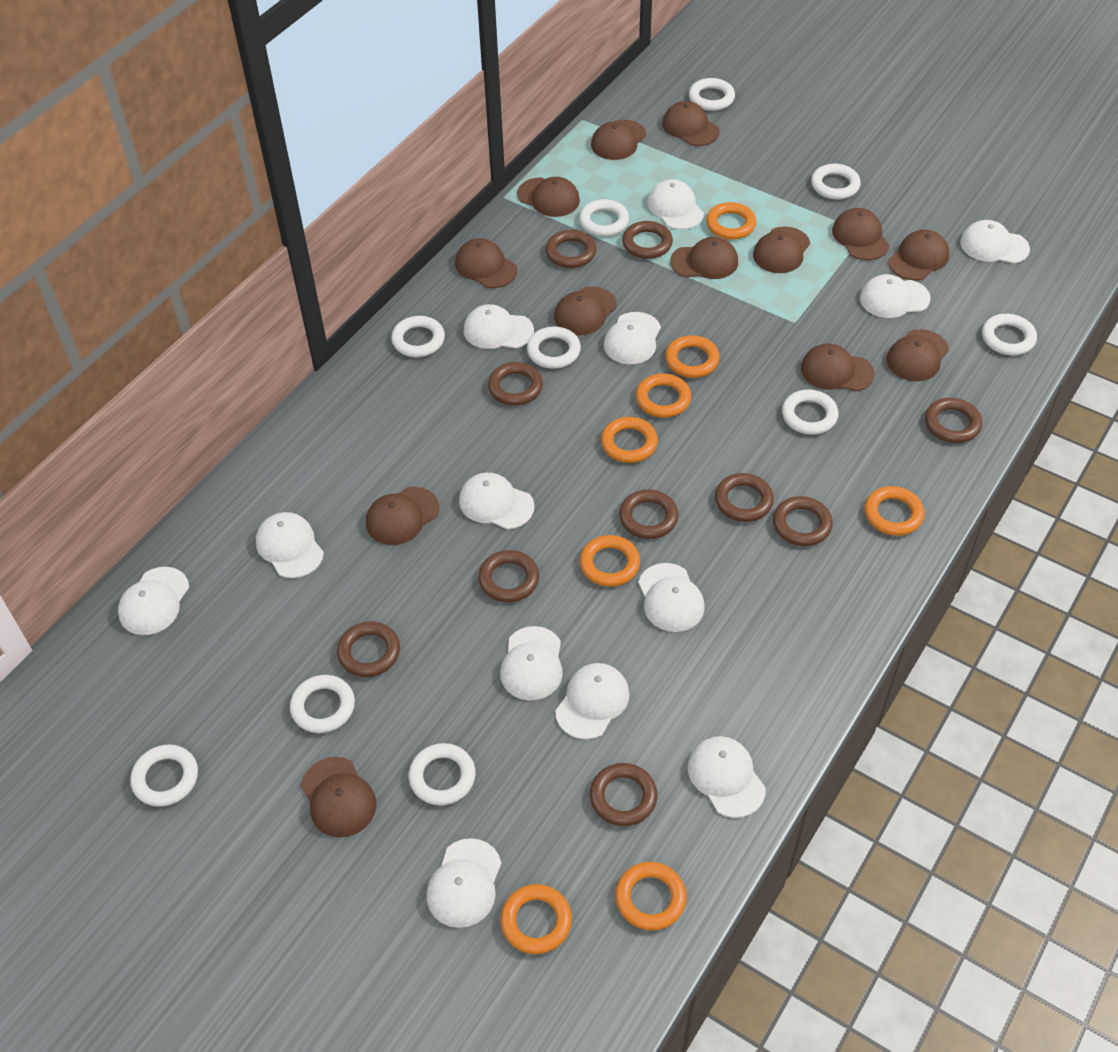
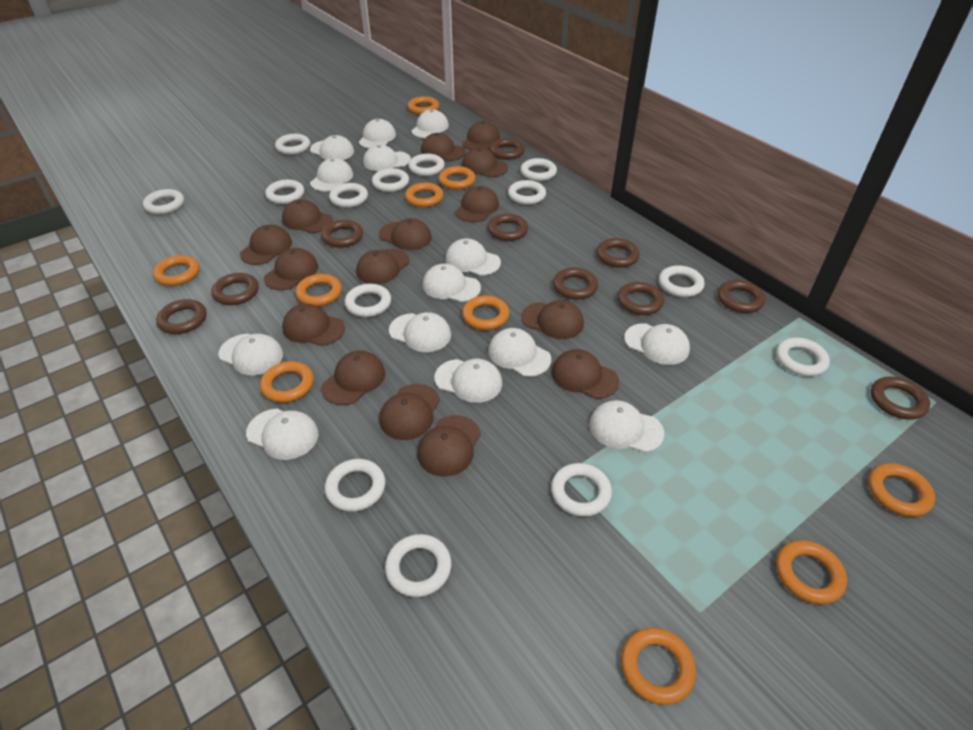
brown cap: 13 -> 15
orange ring: 8 -> 10
white cap: 13 -> 14
white ring: 10 -> 14

